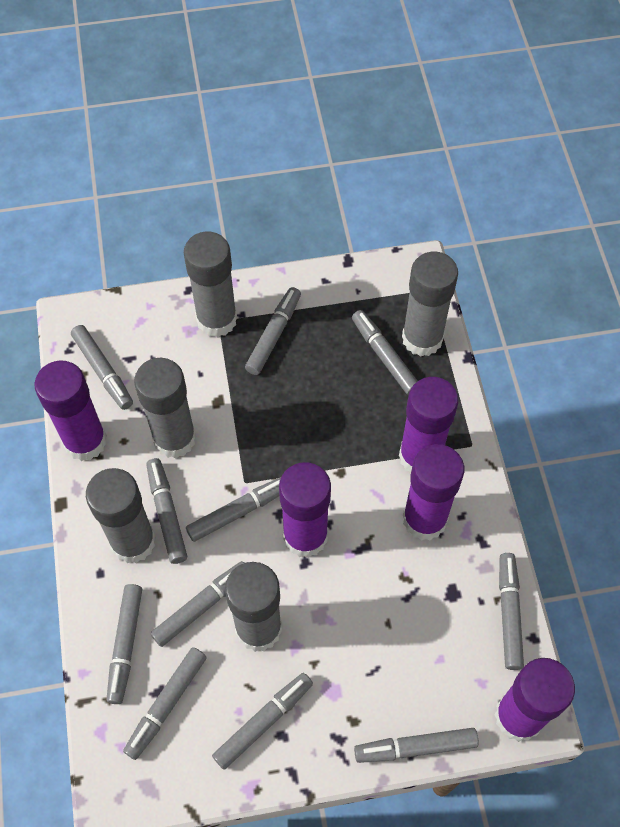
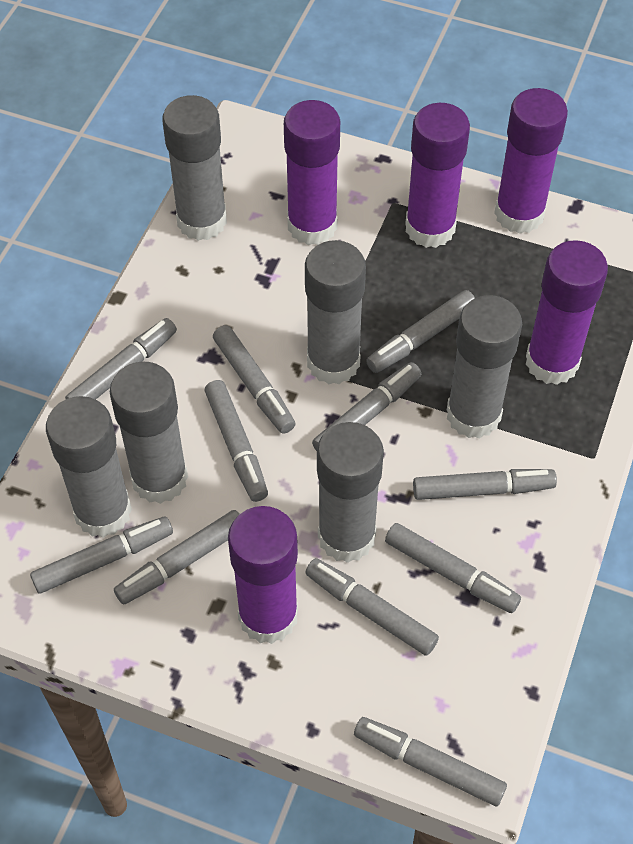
grey glue stick: 5 -> 6

